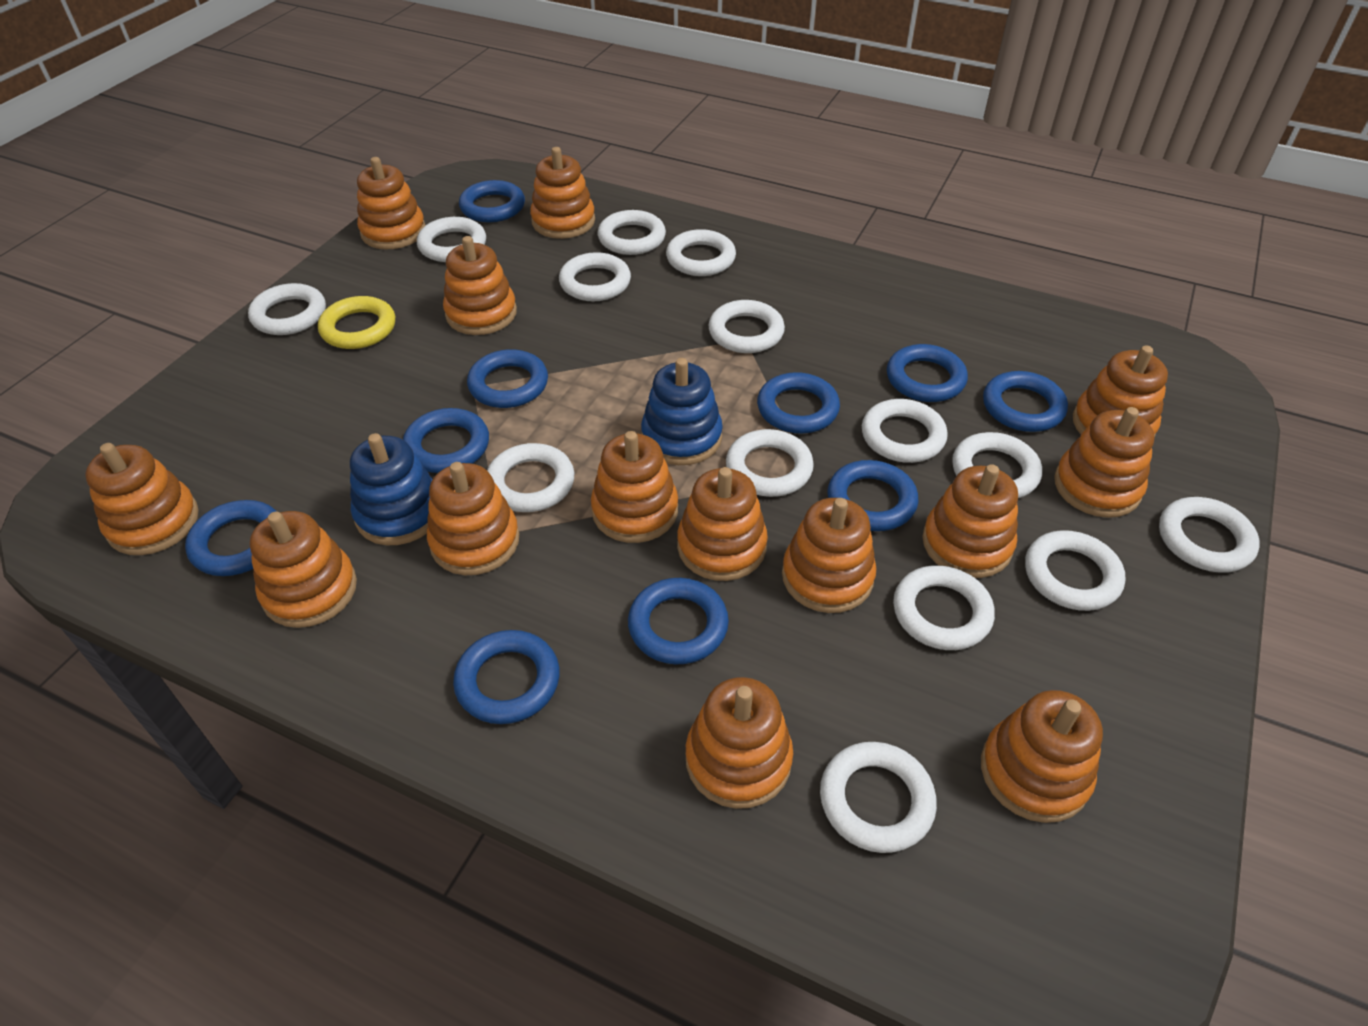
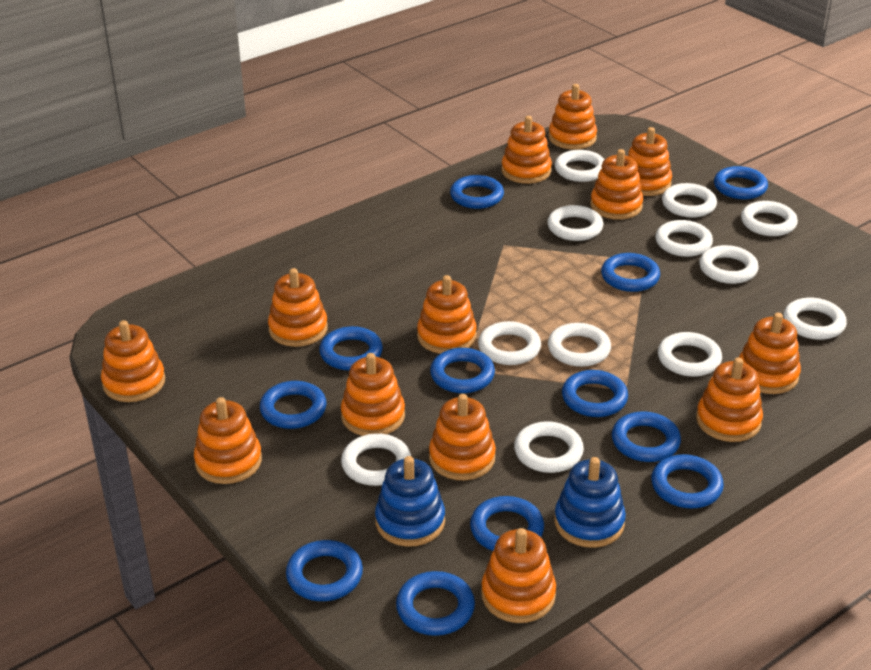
blue ring: 10 -> 12
orange stacking toy: 14 -> 13
white ring: 14 -> 12
yellow ring: 1 -> 0

